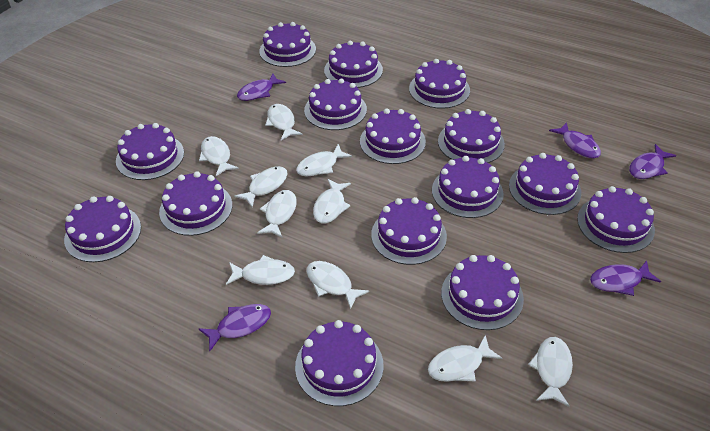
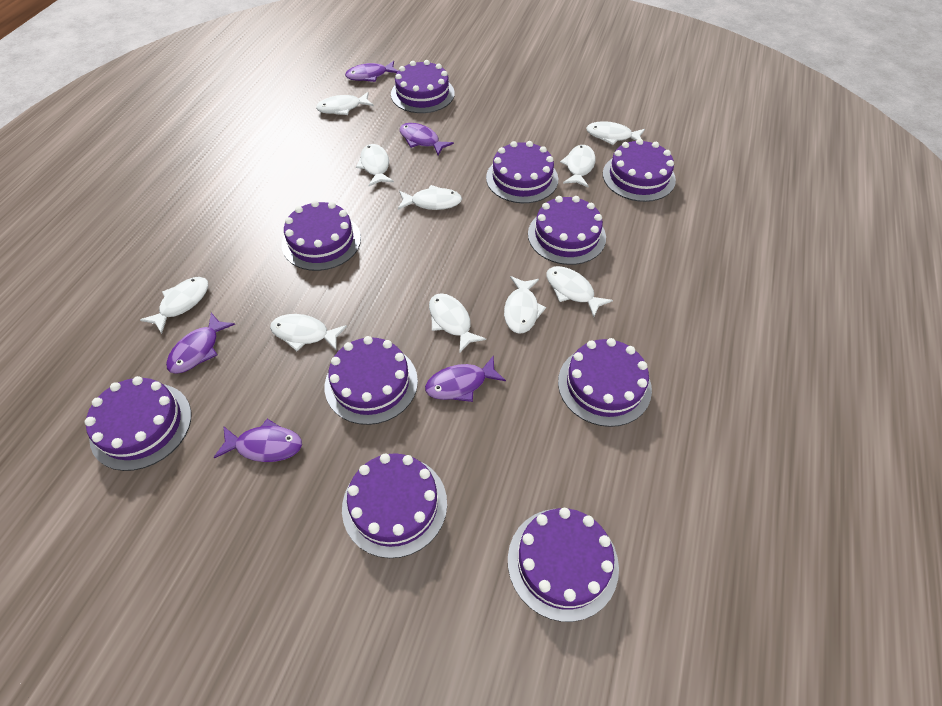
purple cake: 15 -> 10

